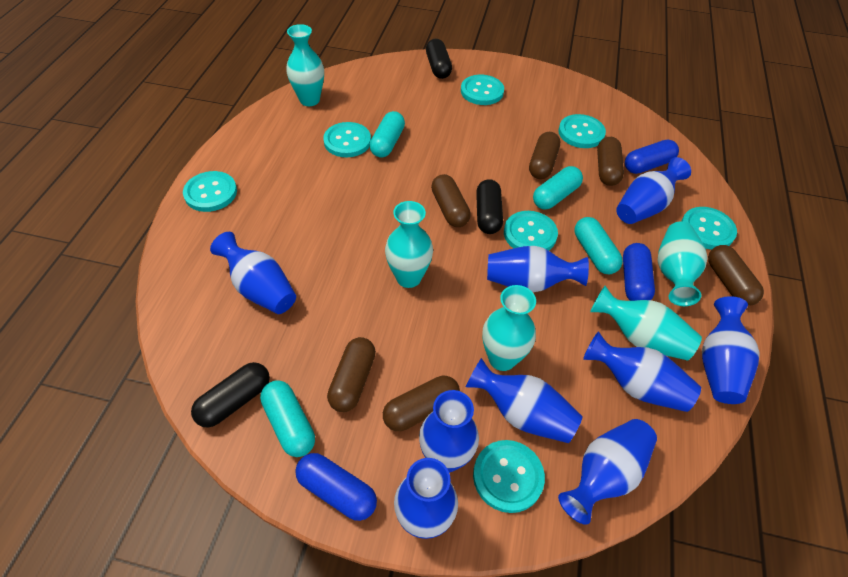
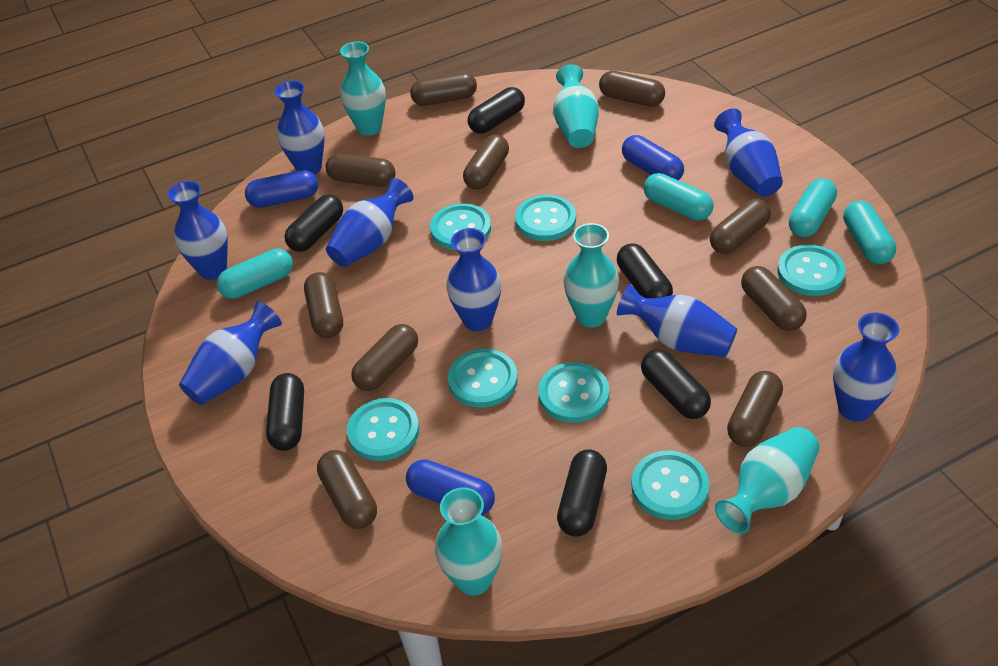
black capsule: 3 -> 6
blue vase: 9 -> 8
brown capsule: 6 -> 10

